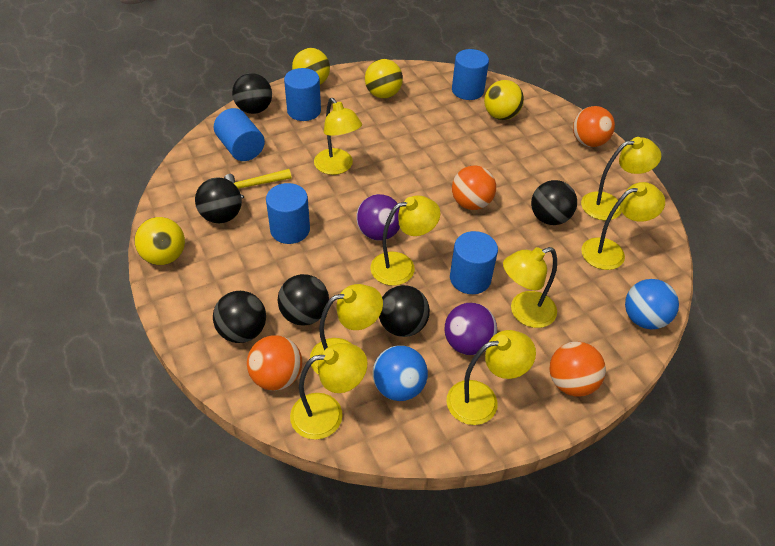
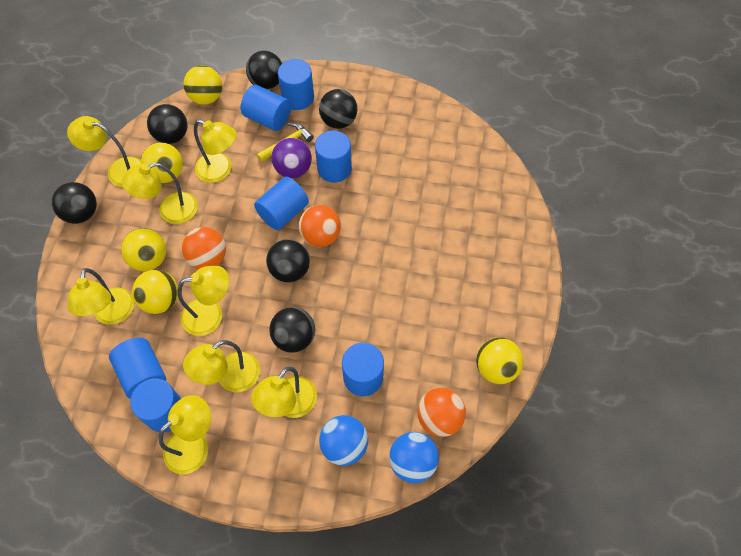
blue cylinder: 5 -> 7
orange ball: 4 -> 3
purple ball: 2 -> 1
yellow ball: 4 -> 5

